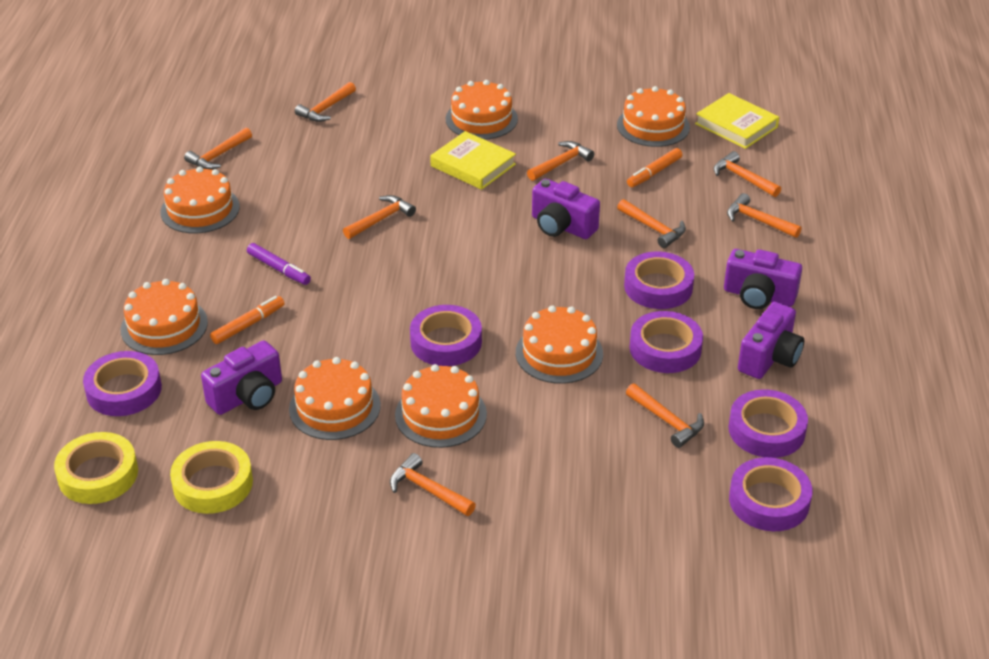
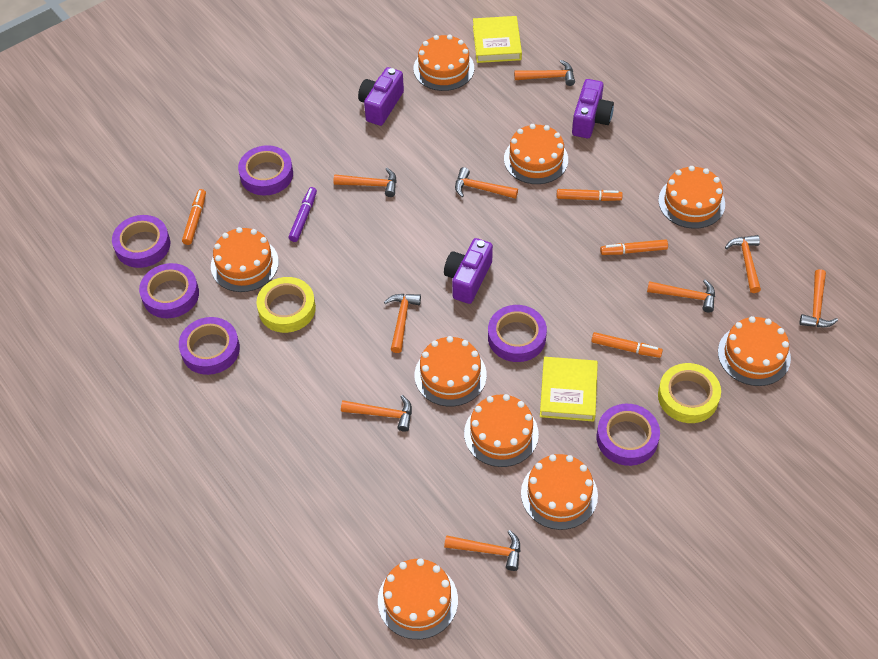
orange cake: 7 -> 9
orange marker: 2 -> 4
purple camera: 4 -> 3

